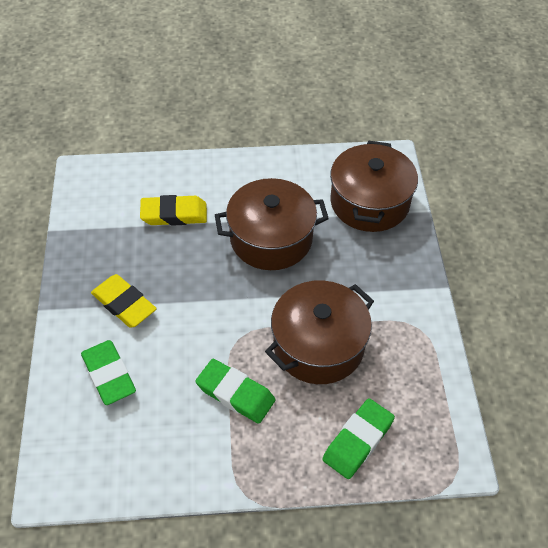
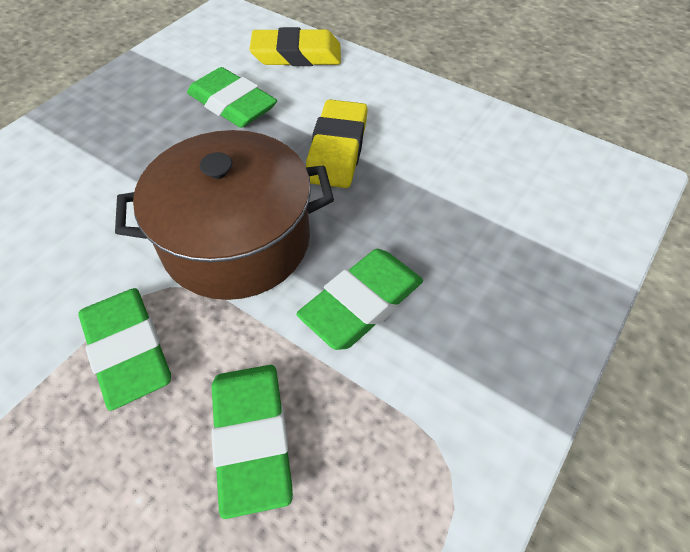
brown pot: 3 -> 1
green eraser: 3 -> 4

